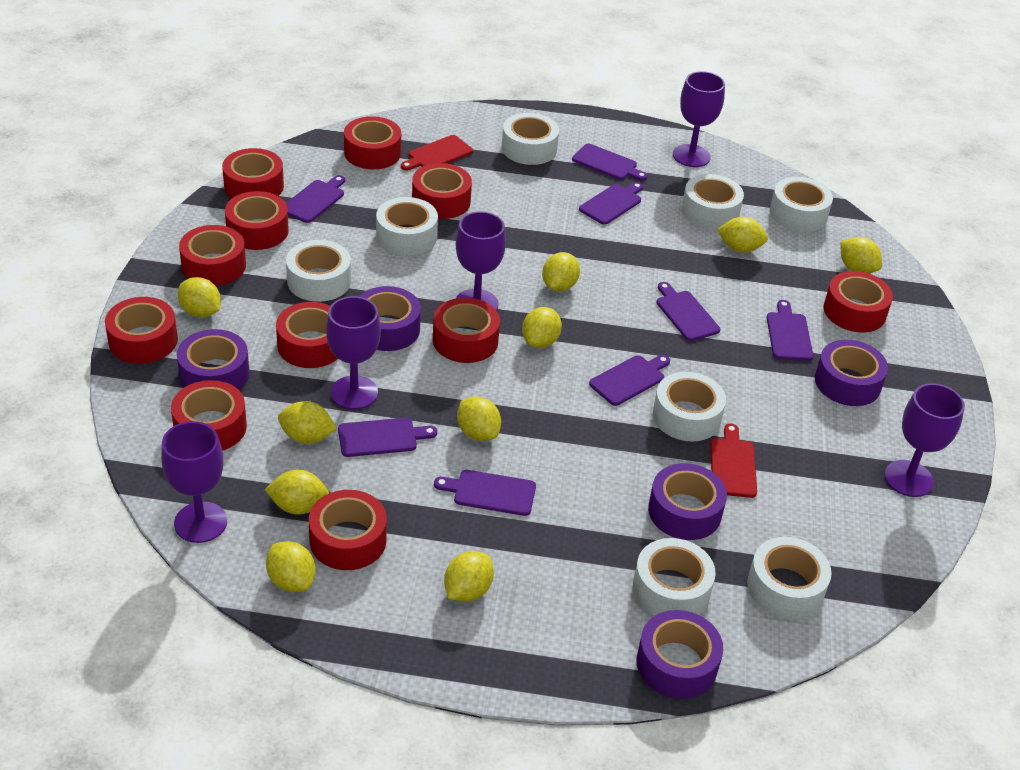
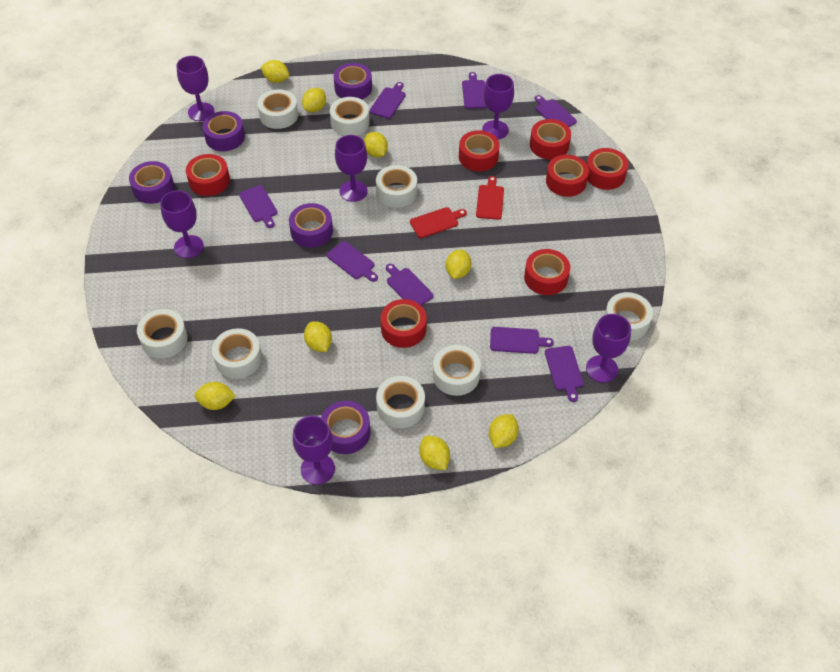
purple goblet: 5 -> 6
red tape: 11 -> 7
yellow lemon: 10 -> 8

